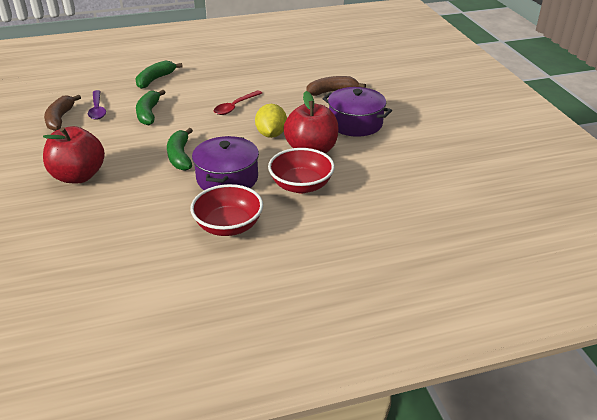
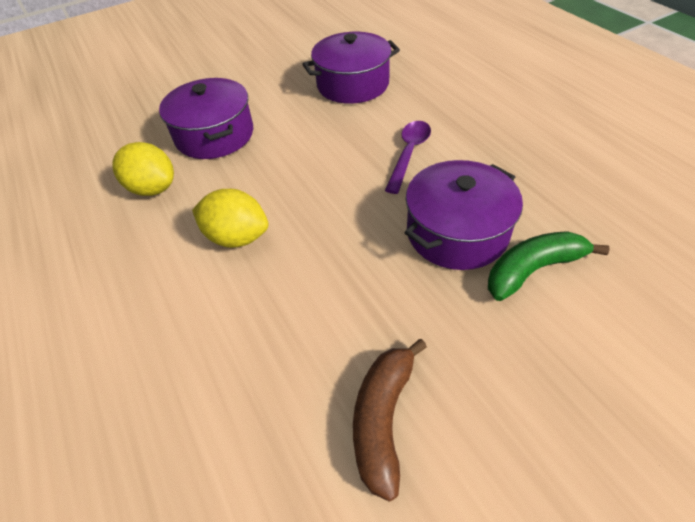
brown banana: 2 -> 1
green banana: 3 -> 1
purple pot: 2 -> 3
red apple: 2 -> 0
red bowl: 2 -> 0
red spoon: 1 -> 0
yellow lemon: 1 -> 2

